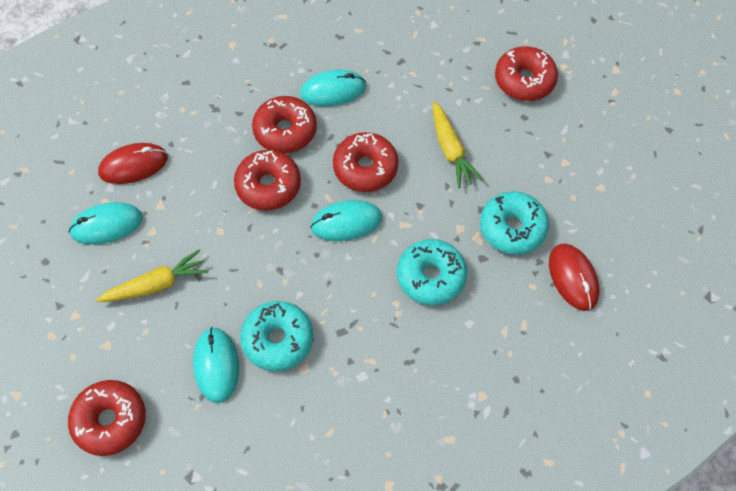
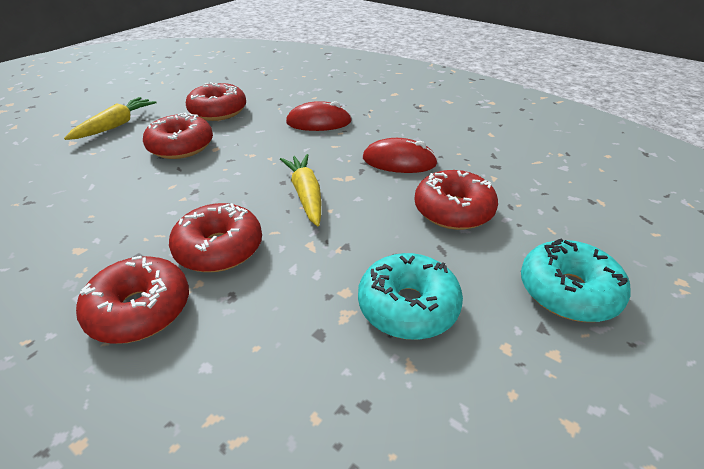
turquoise donut: 3 -> 2
turquoise mouse: 4 -> 0

